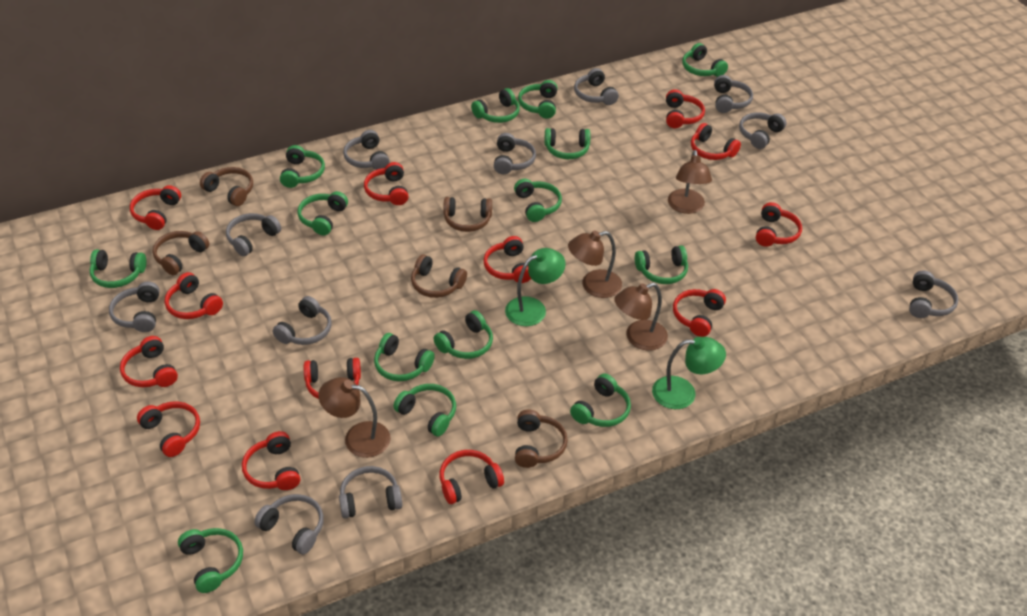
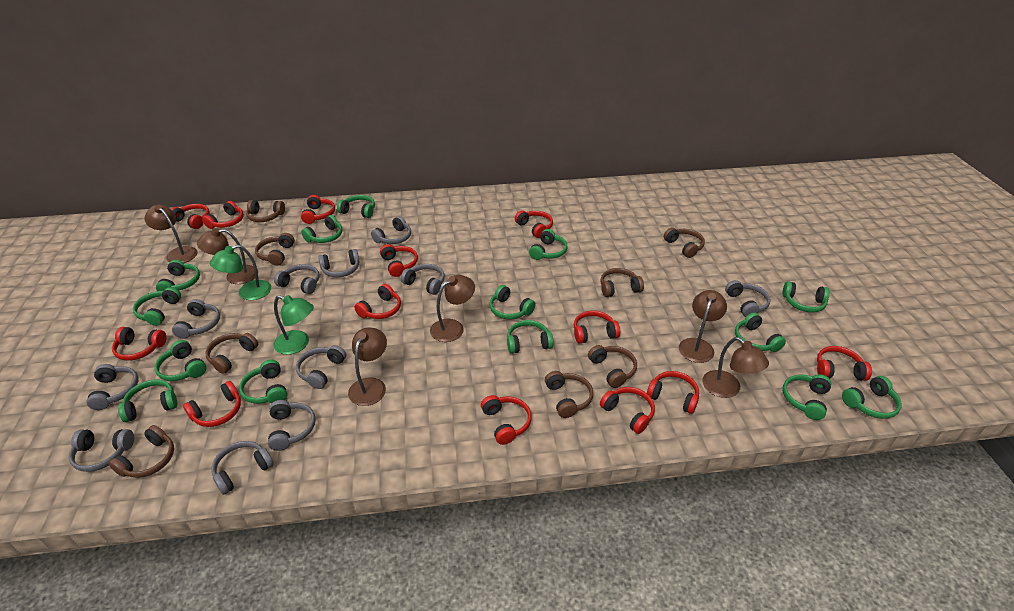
brown headphones: 5 -> 8
brown lamp: 4 -> 6

